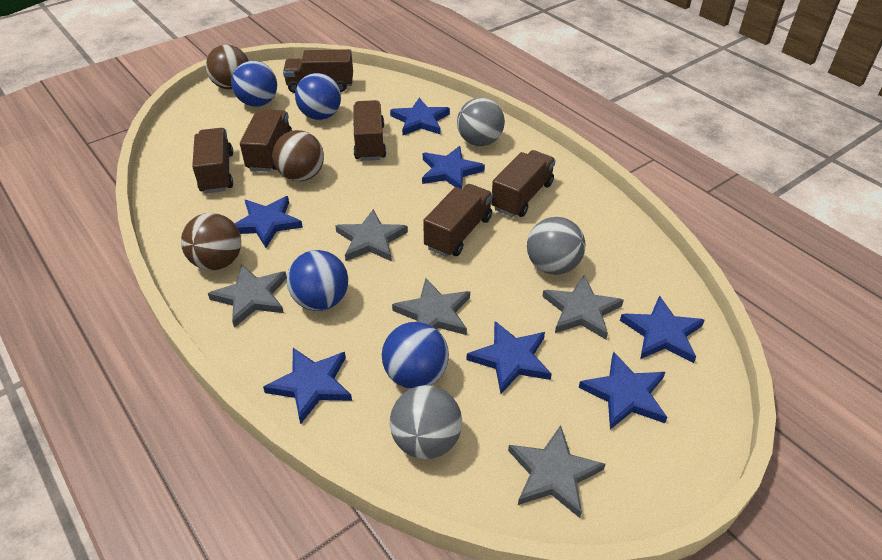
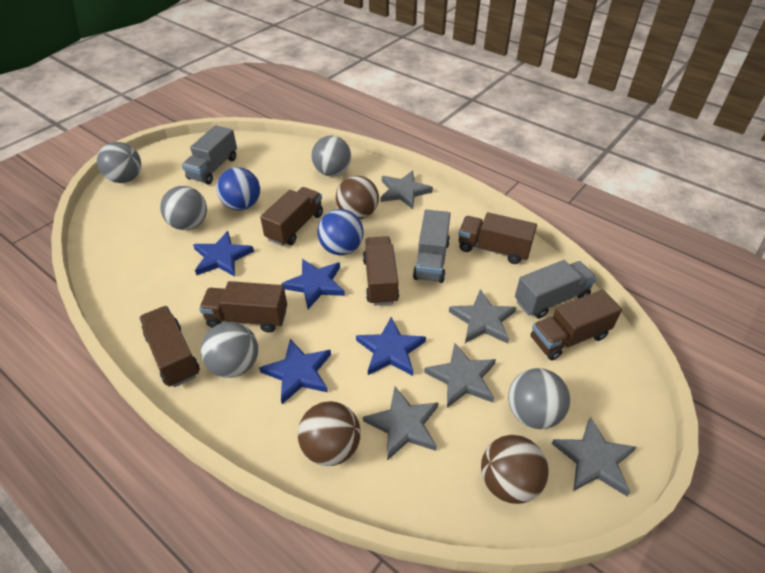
blue ball: 4 -> 2
blue star: 7 -> 4
grey ball: 3 -> 5
grey truck: 0 -> 3

